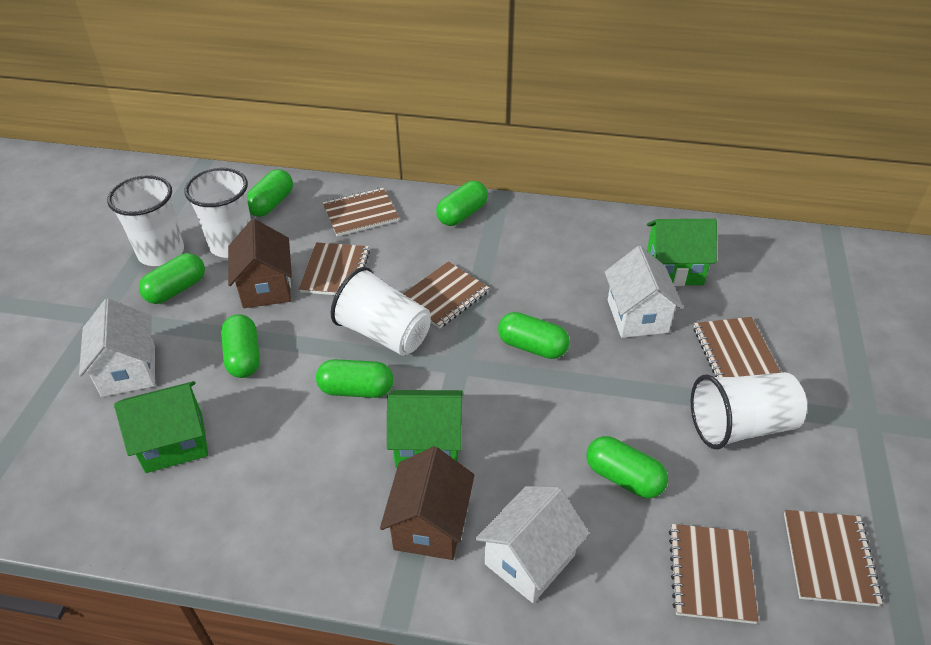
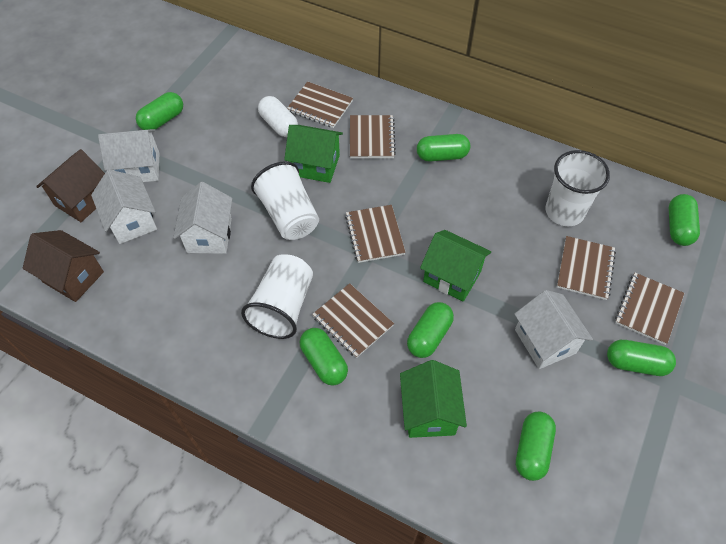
white capsule: 0 -> 1
white cup: 4 -> 3
white house: 3 -> 4

